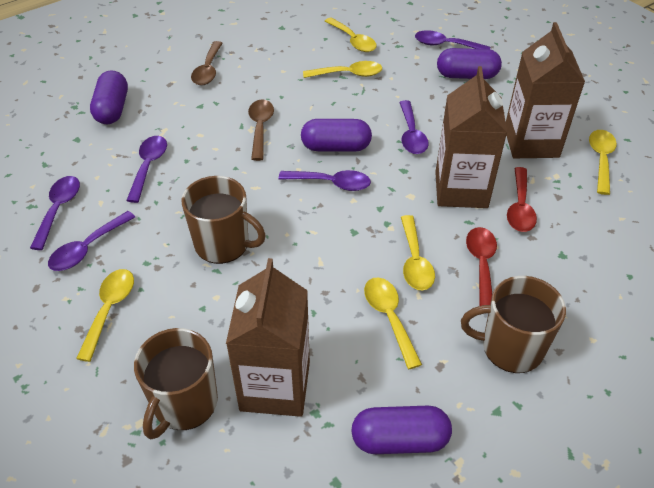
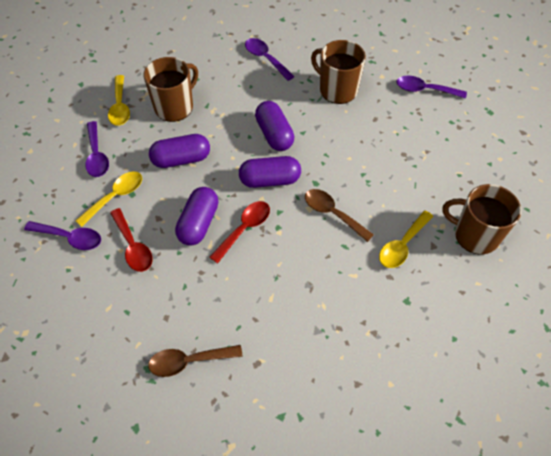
brown carton: 3 -> 0
purple spoon: 6 -> 4
yellow spoon: 6 -> 3

